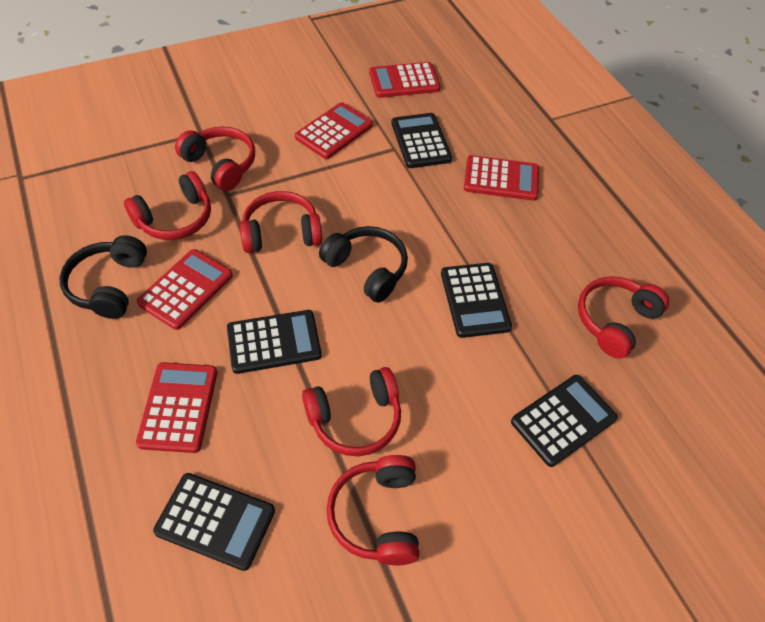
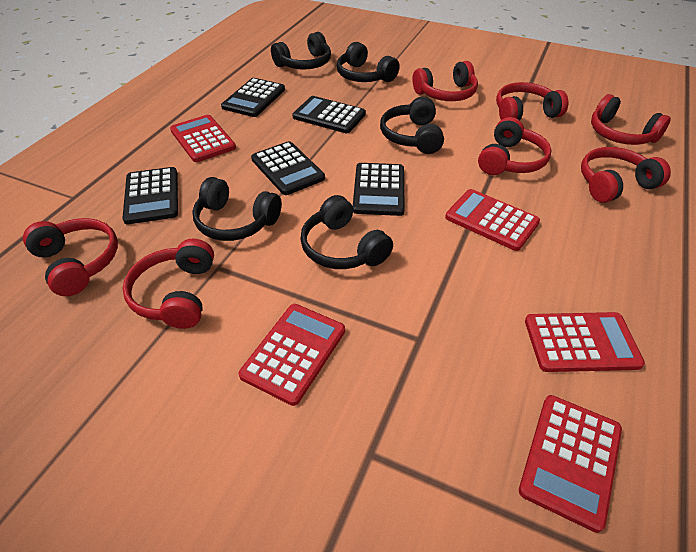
black headphones: 2 -> 5
red headphones: 6 -> 7

